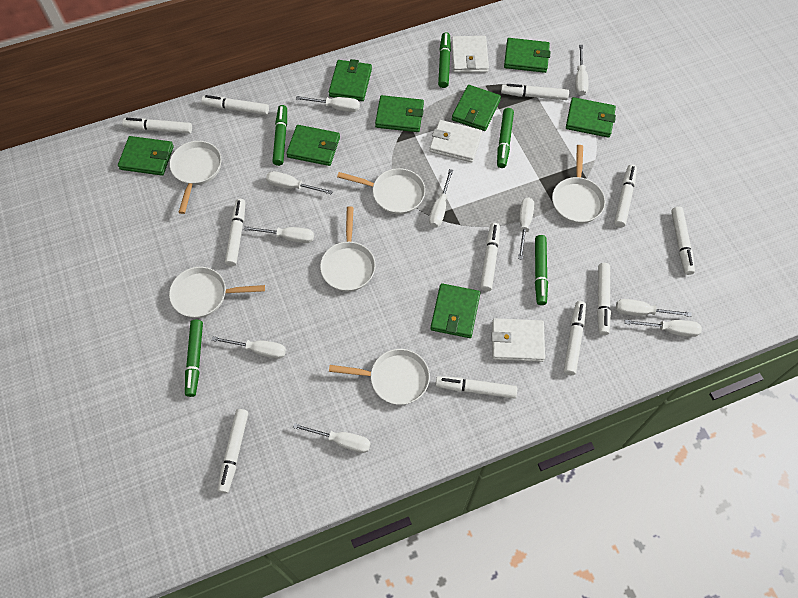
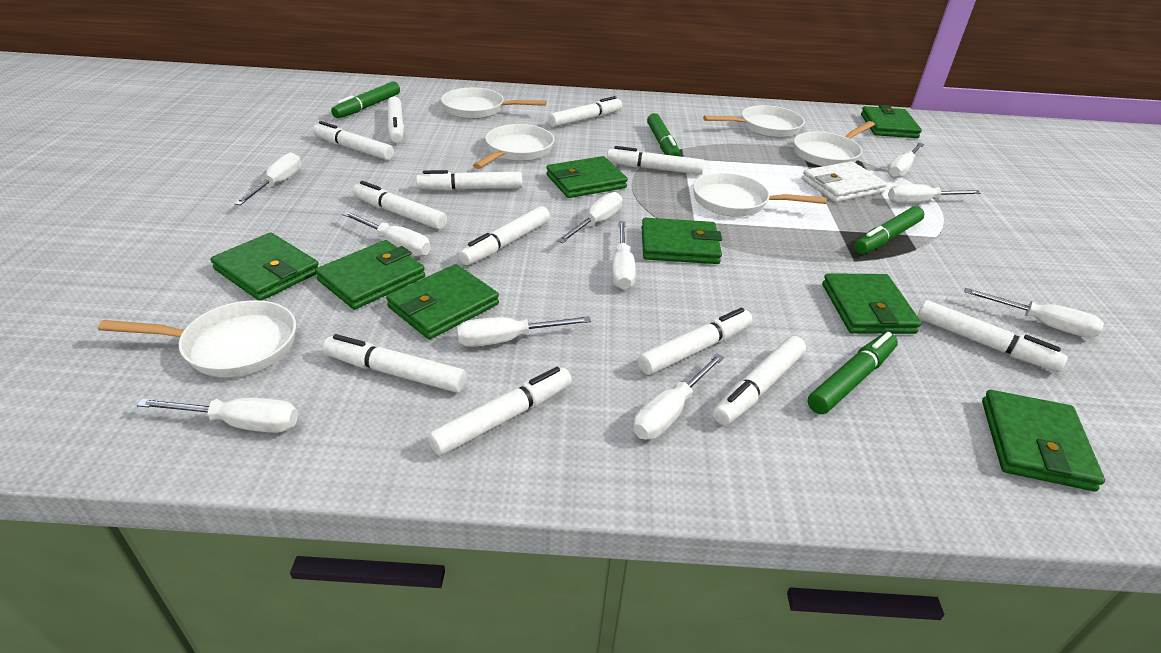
green marker: 5 -> 4
white marker: 11 -> 12
white wallet: 3 -> 1

